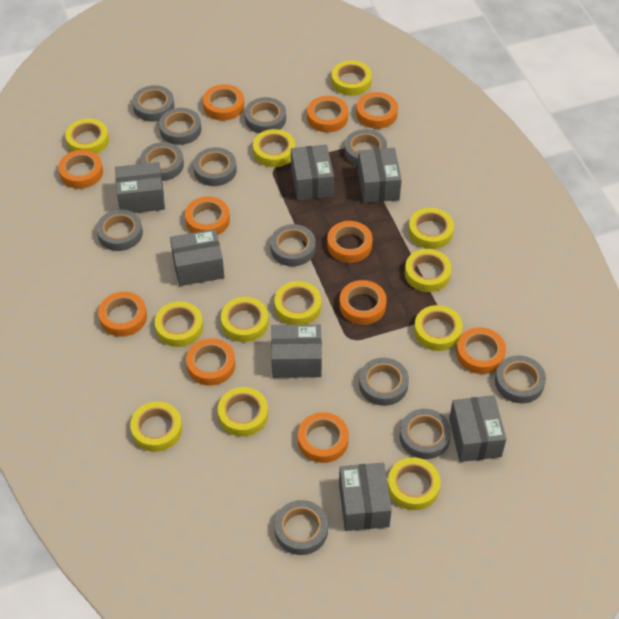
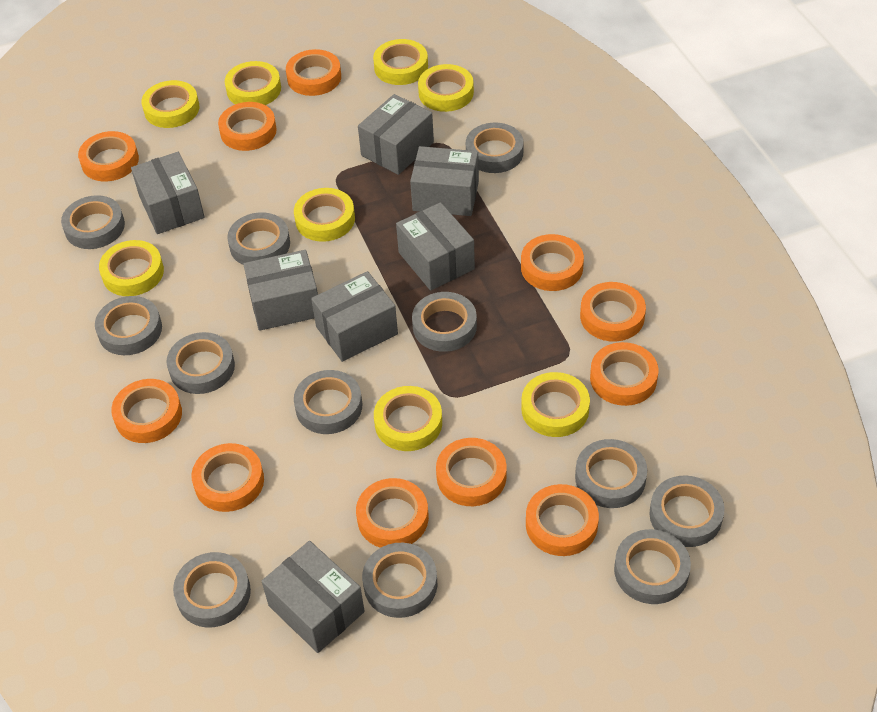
yellow tape: 12 -> 8

